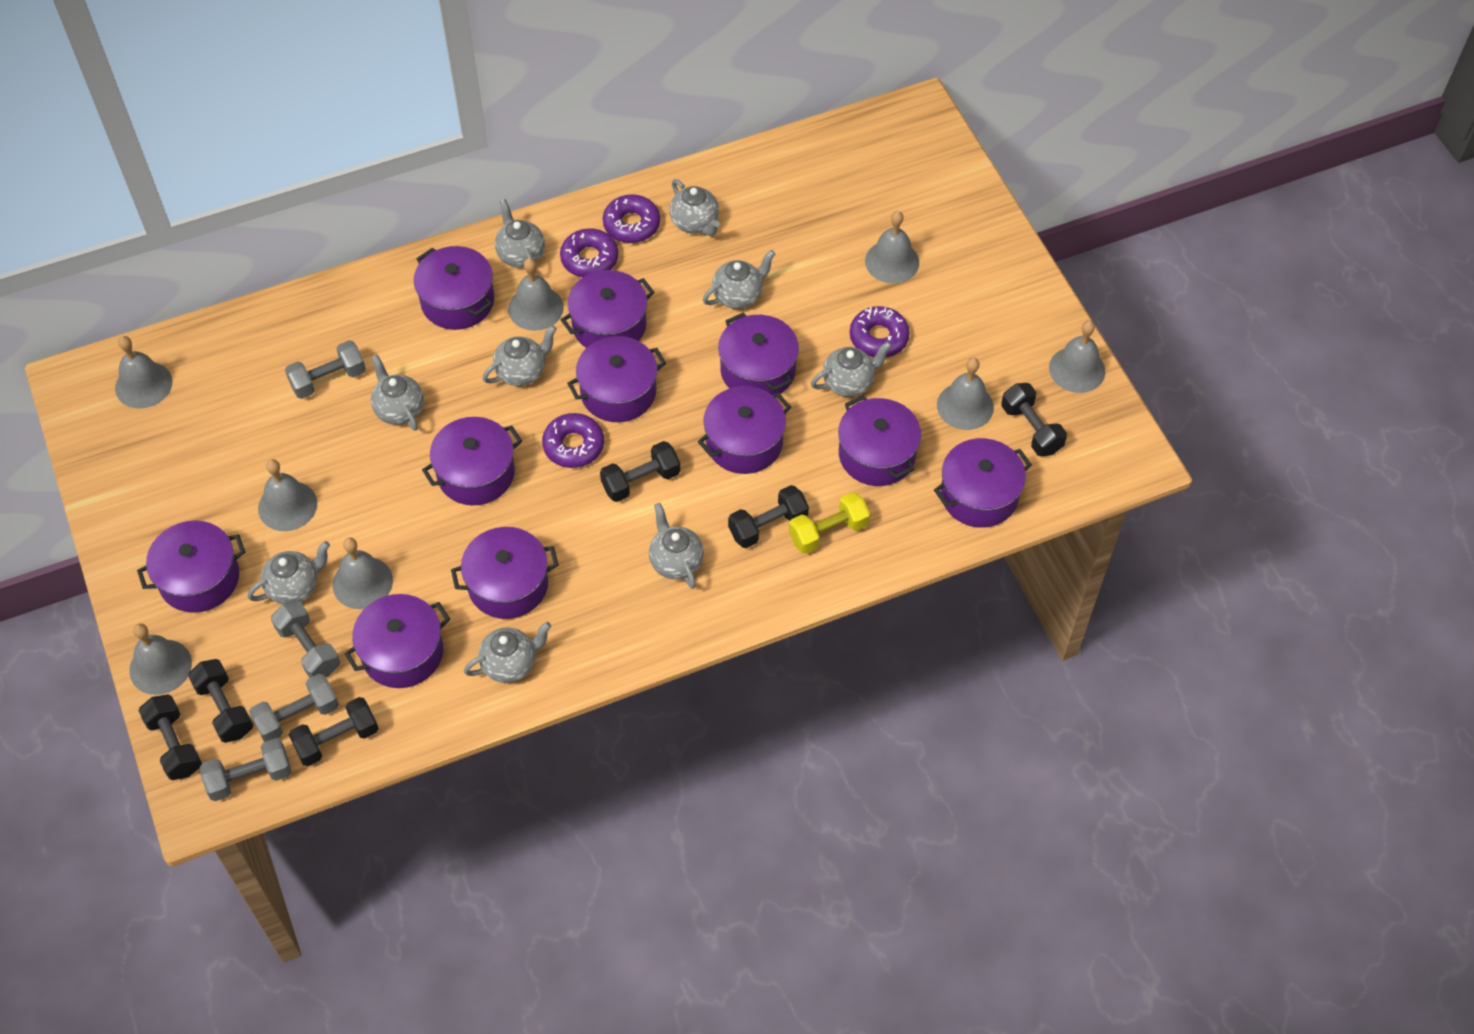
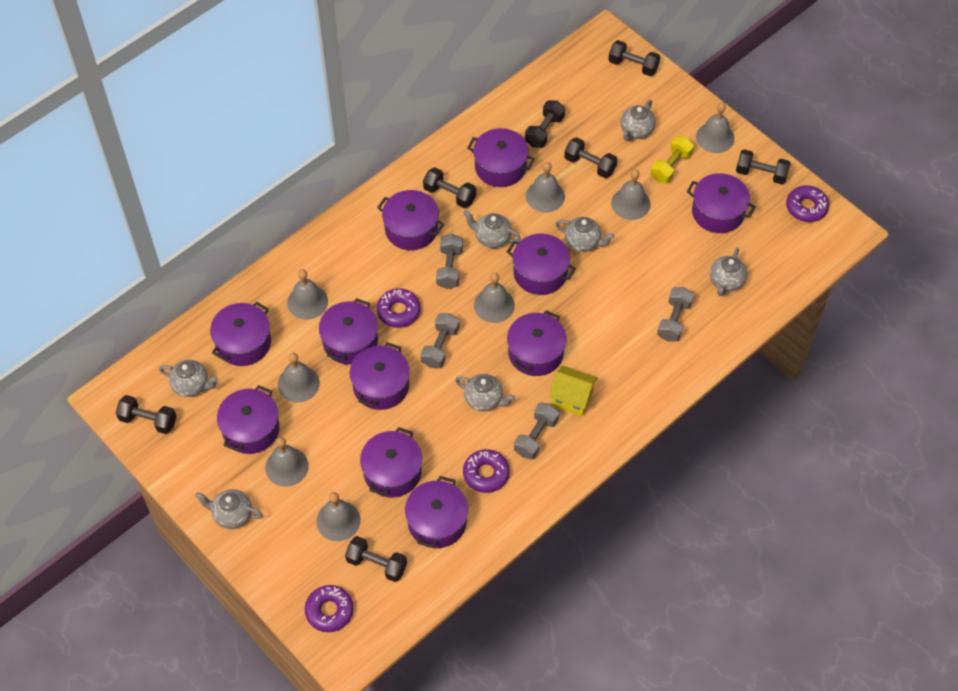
black dumbbell: 6 -> 7
grey teapot: 9 -> 7
yellow house: 0 -> 1

